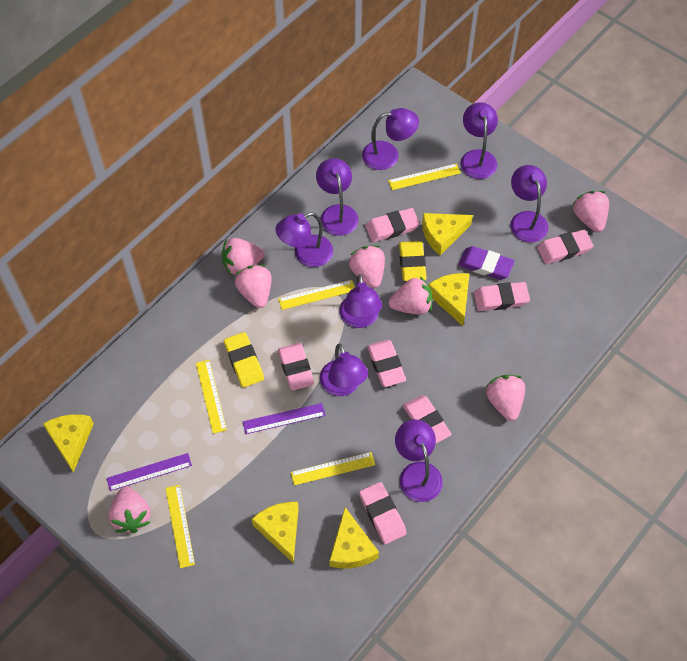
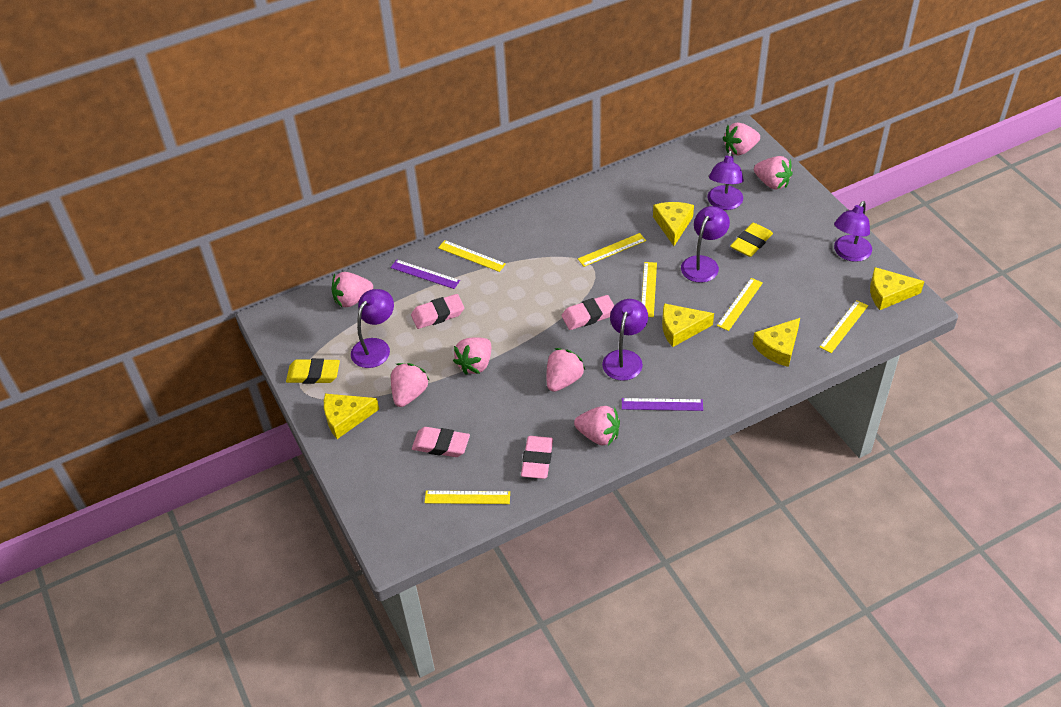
pink eraser: 7 -> 4
purple eraser: 1 -> 0
purple lamp: 8 -> 5
yellow ruler: 5 -> 6

